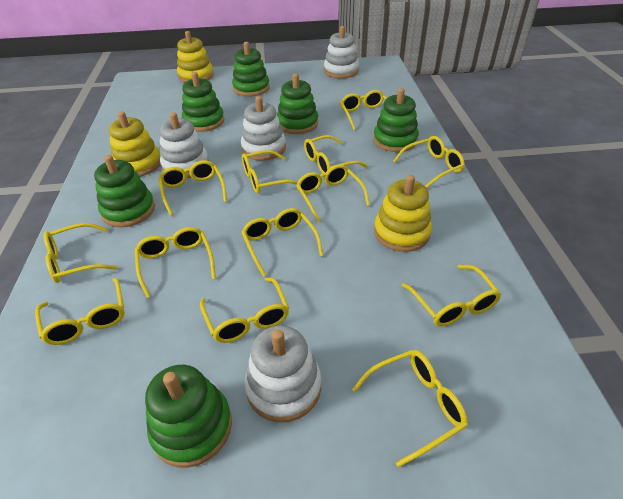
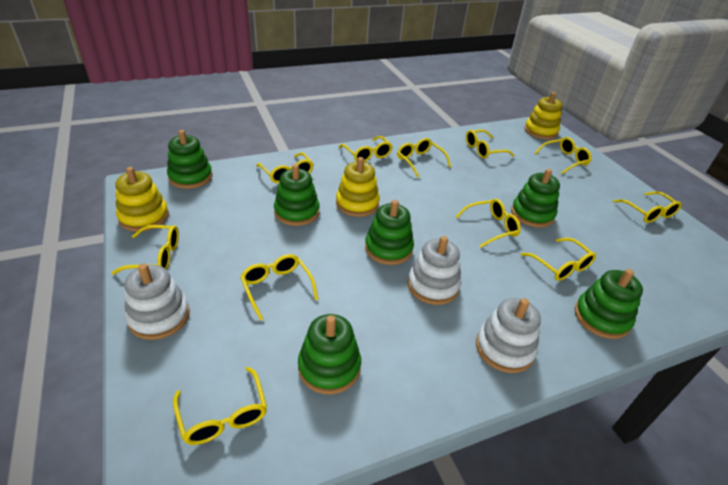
white stacking toy: 4 -> 3
yellow glasses: 13 -> 11

